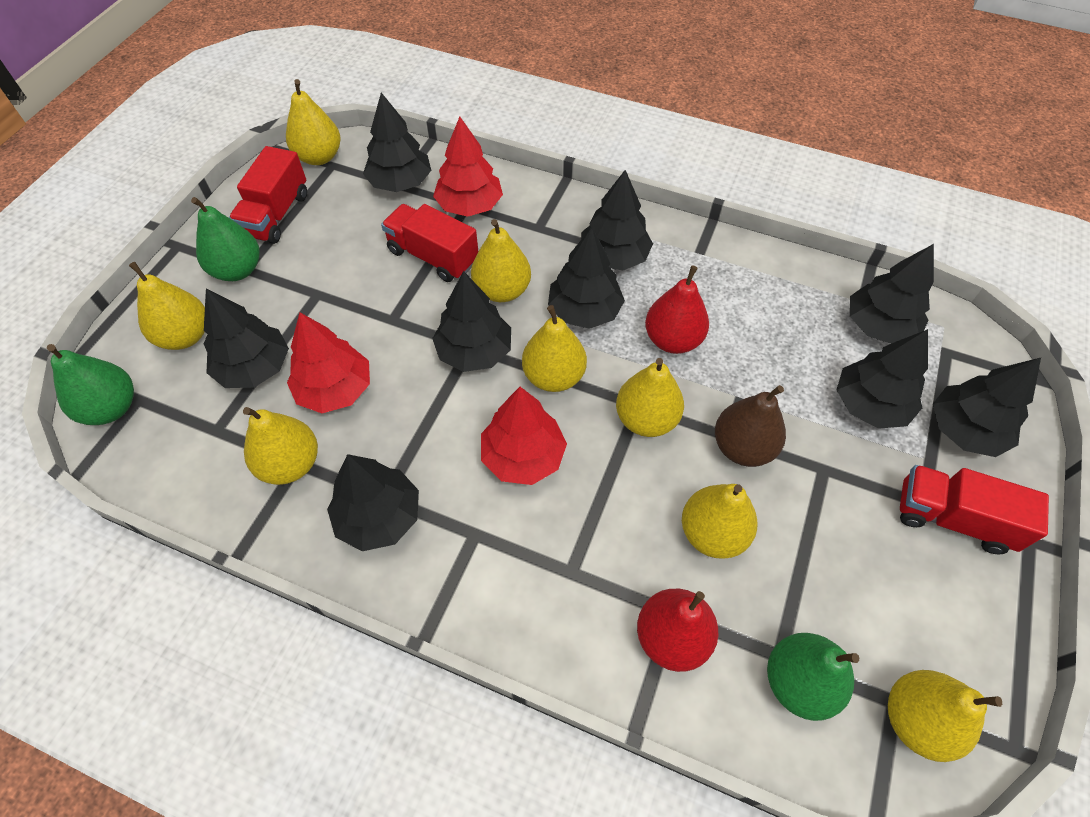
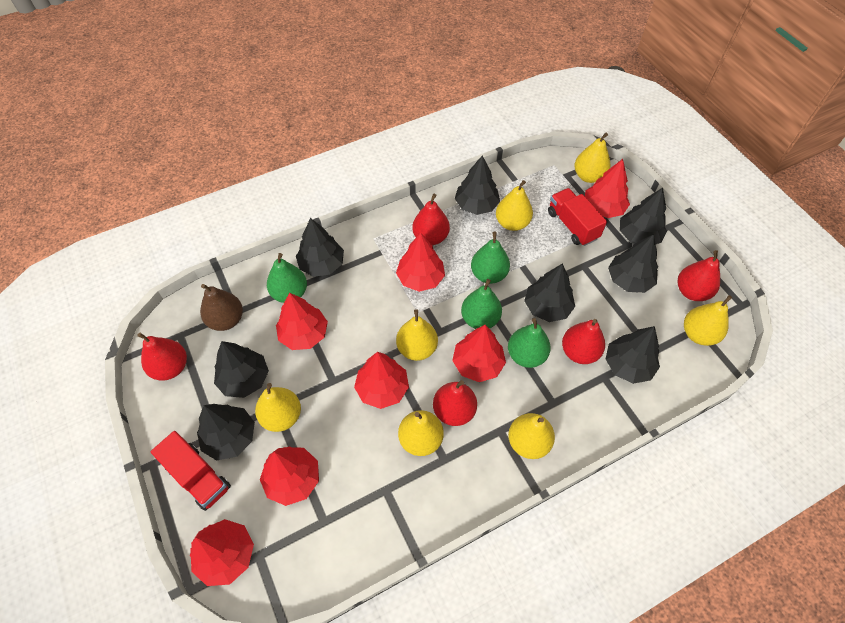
black tree: 9 -> 8
green pear: 3 -> 4
red pear: 2 -> 5
red tree: 3 -> 7
red truck: 3 -> 2
yellow pear: 8 -> 7

